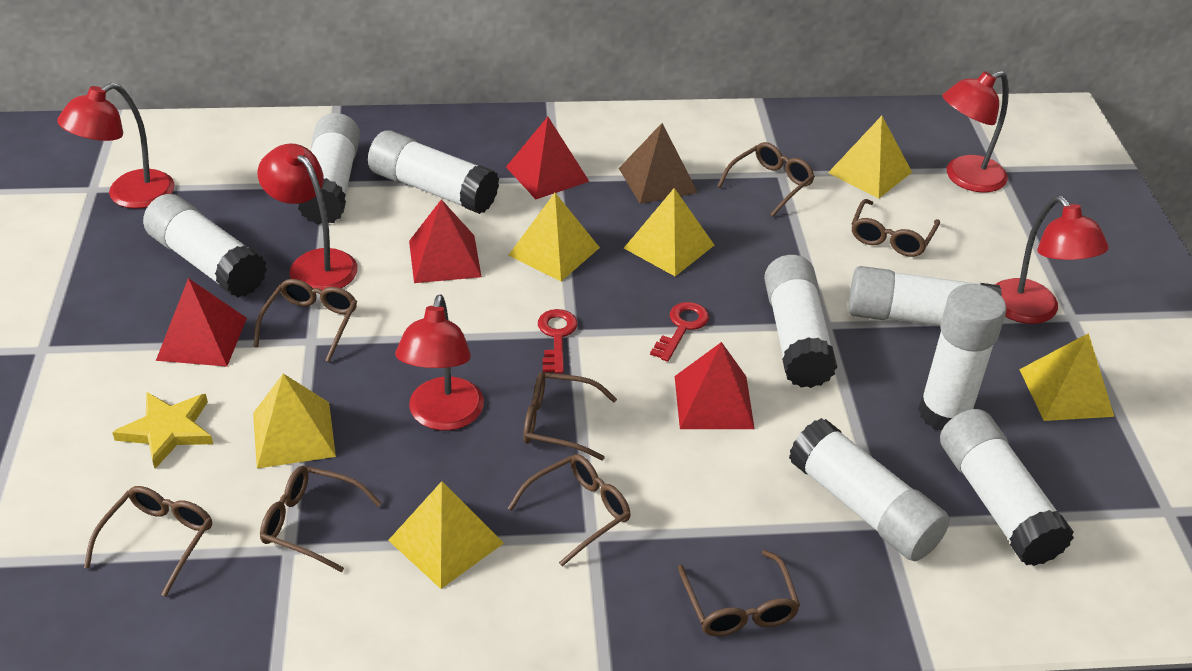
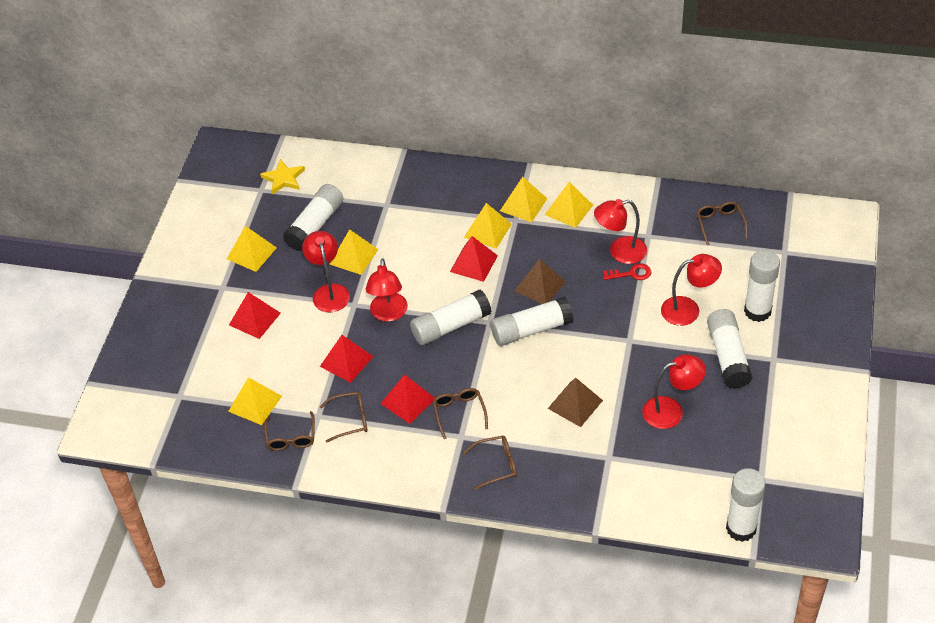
brown glasses: 8 -> 5
brown pyramid: 1 -> 2
red key: 2 -> 1
white glue stick: 8 -> 6

